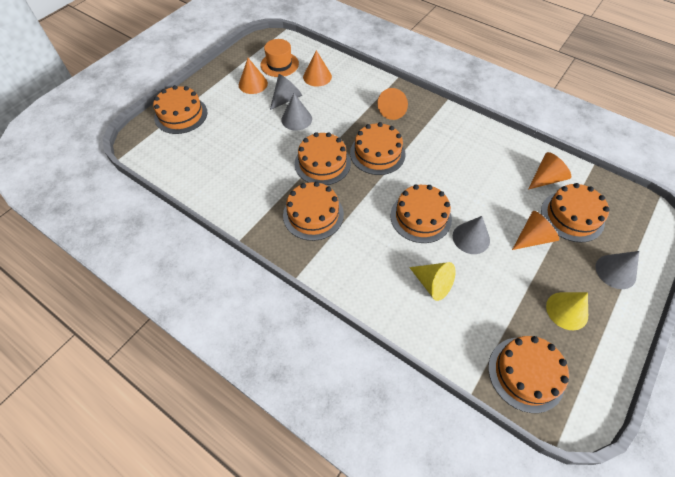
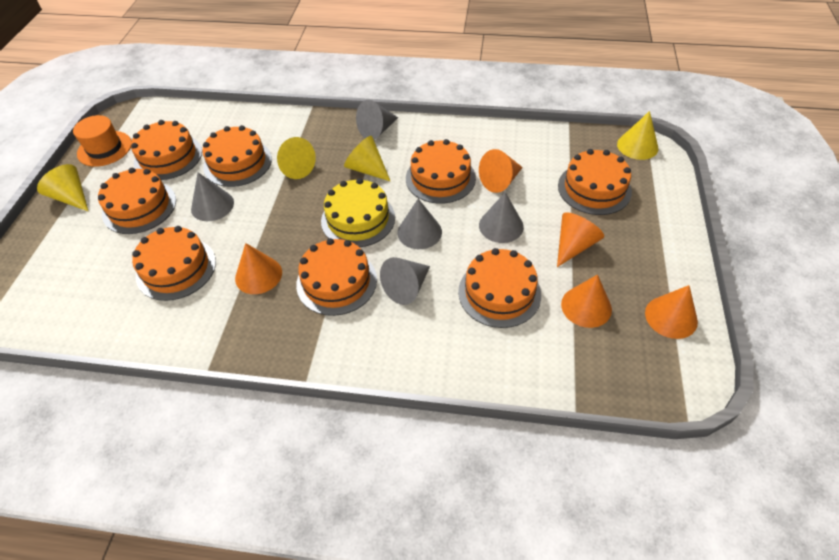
grey cone: 4 -> 5
orange cake: 7 -> 8
yellow cake: 0 -> 1
yellow cone: 2 -> 4

